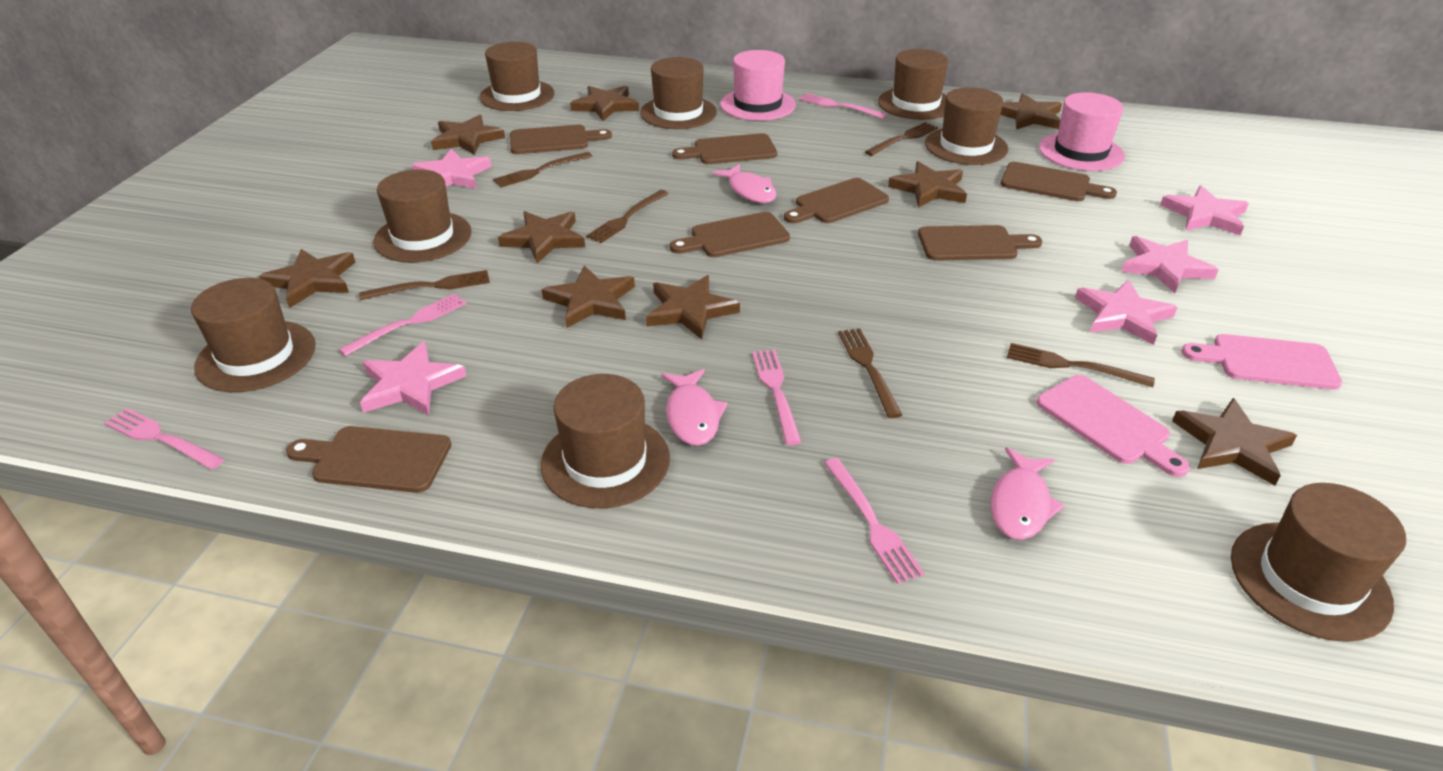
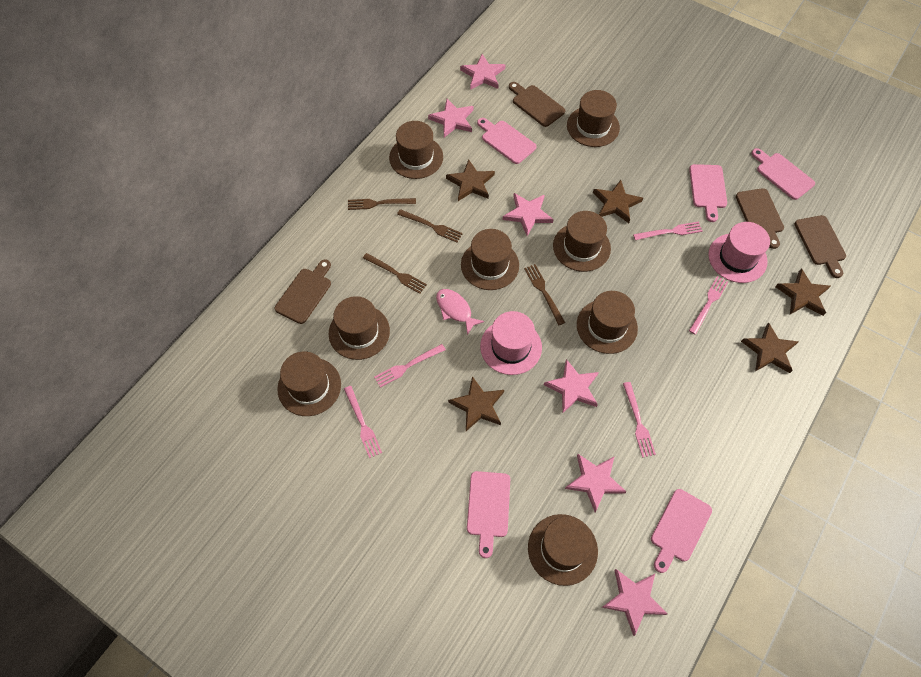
brown cutting board: 7 -> 4
brown fork: 6 -> 4
brown star: 9 -> 5
pink cutting board: 2 -> 5
pink fish: 3 -> 1
pink star: 5 -> 6

